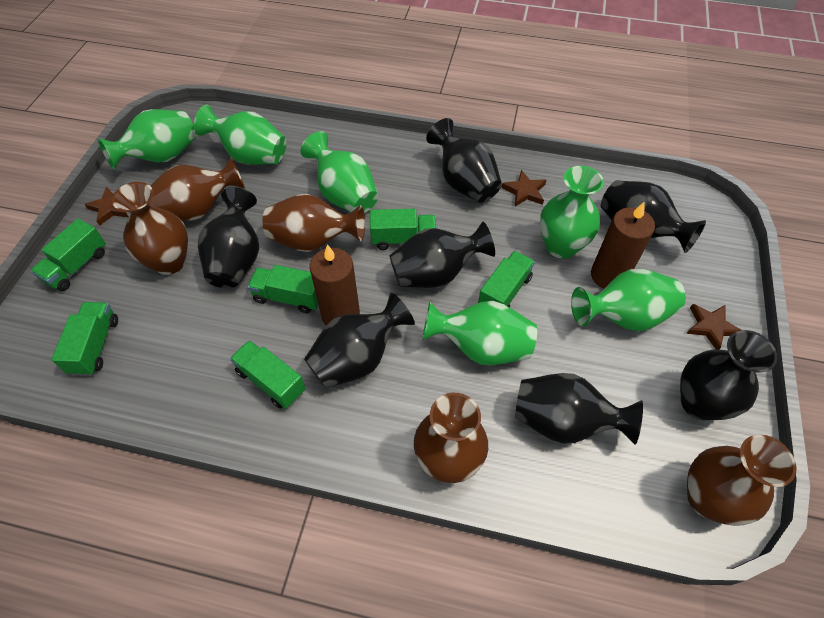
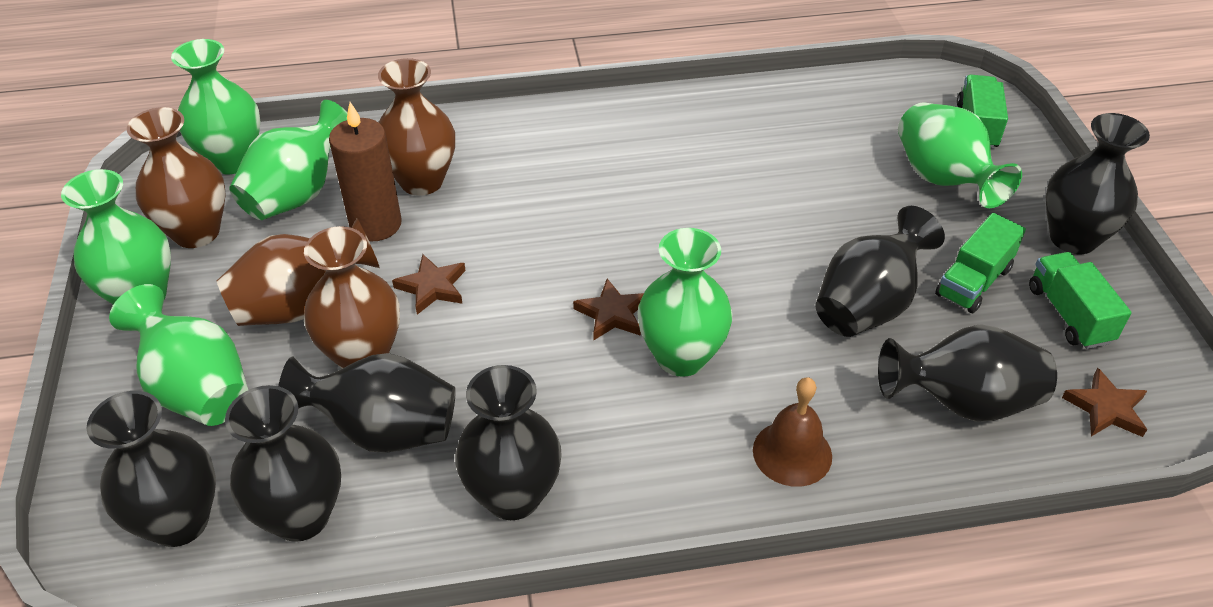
brown bell: 0 -> 1
brown candle: 2 -> 1
brown vase: 5 -> 4
green truck: 6 -> 3

